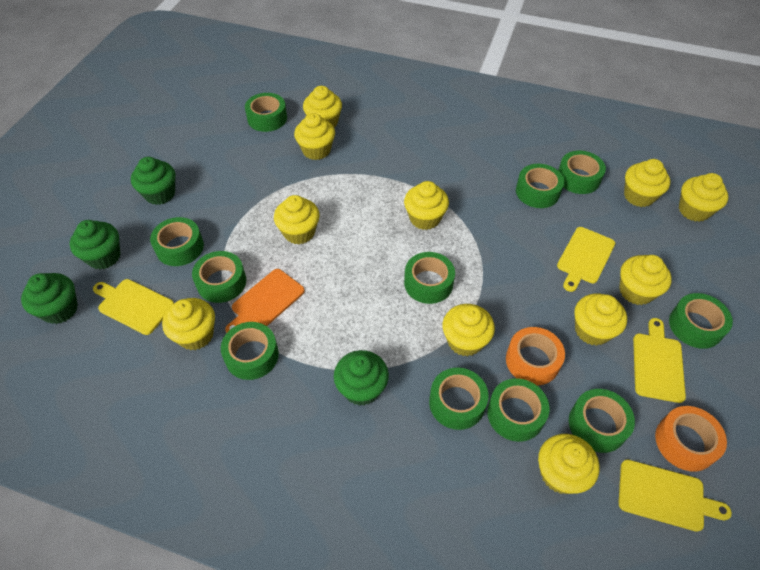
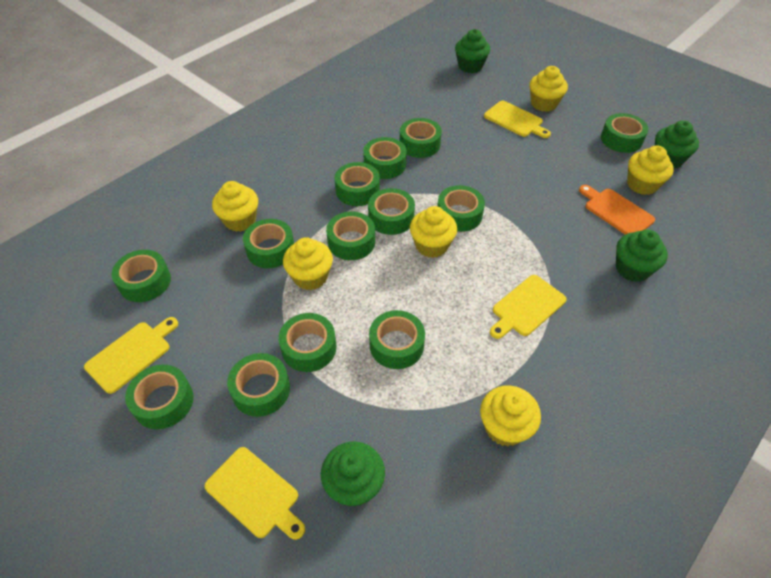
green tape: 11 -> 13
orange tape: 2 -> 0
yellow cupcake: 11 -> 6

